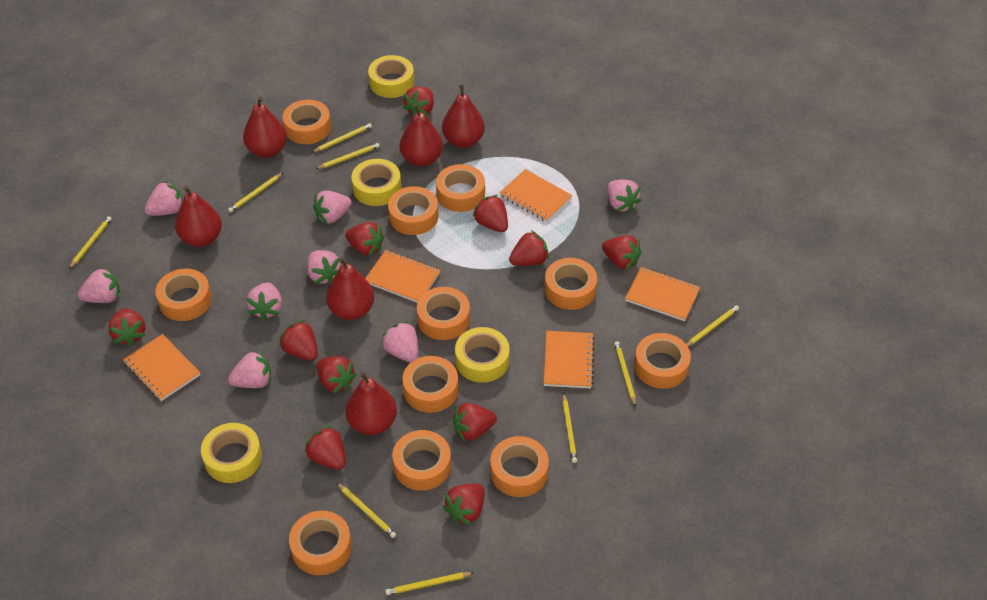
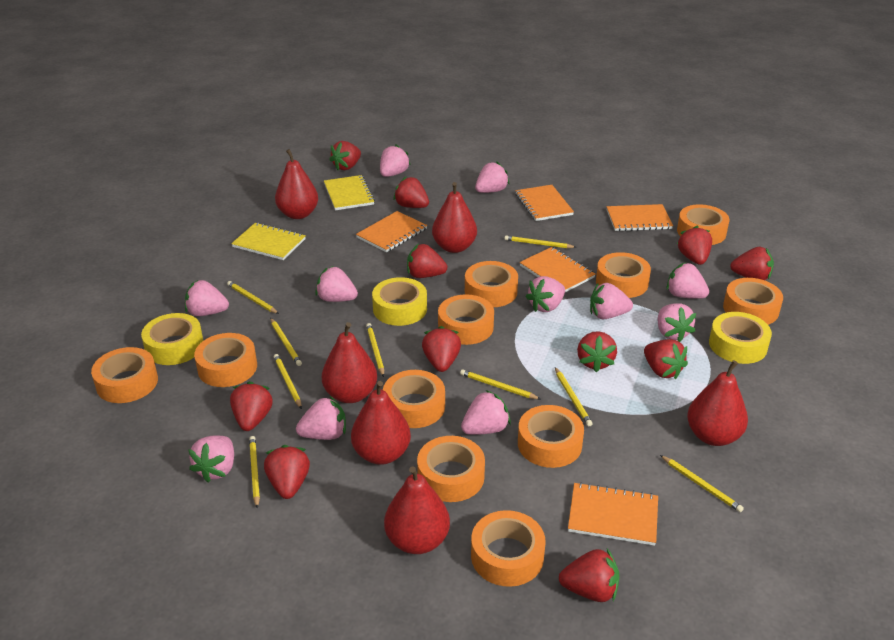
pink strawberry: 8 -> 11
yellow notebook: 0 -> 2
yellow tape: 4 -> 3

